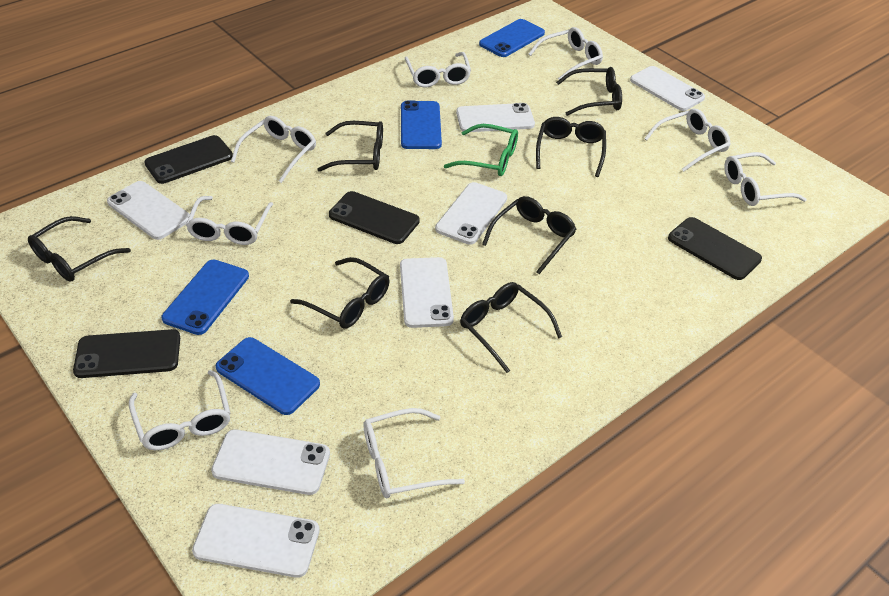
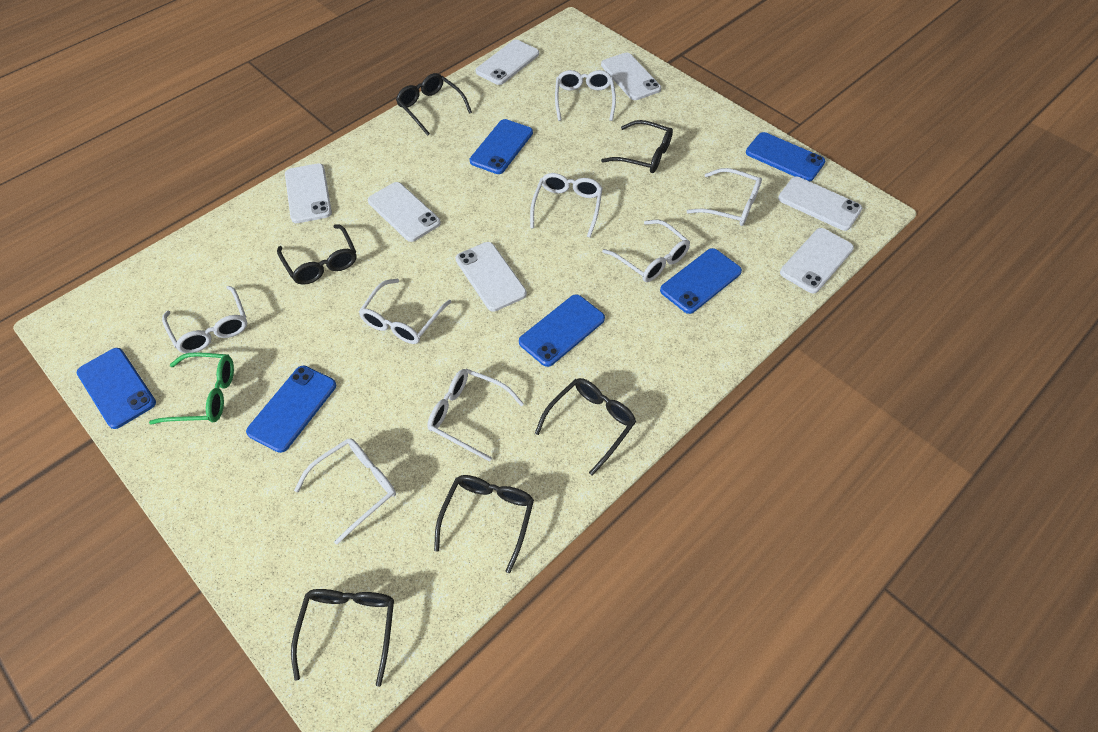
black glasses: 7 -> 6
black phone: 4 -> 0
blue phone: 4 -> 6

